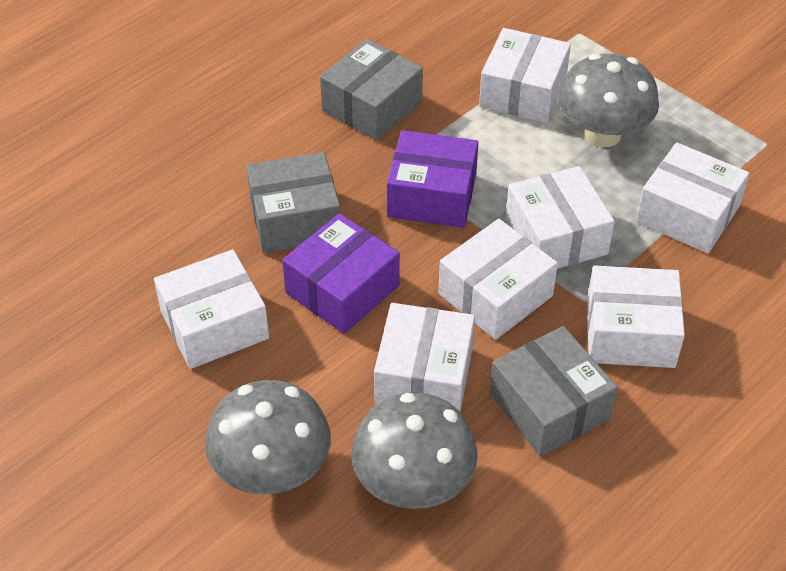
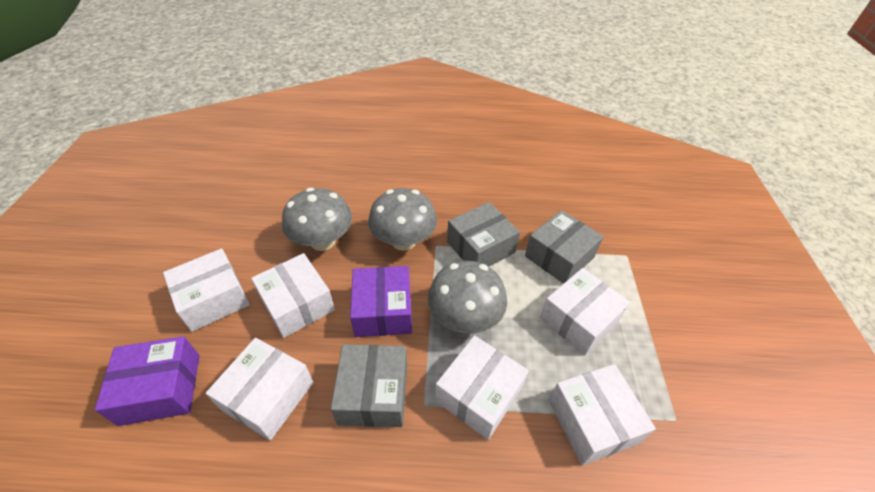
white box: 7 -> 6

